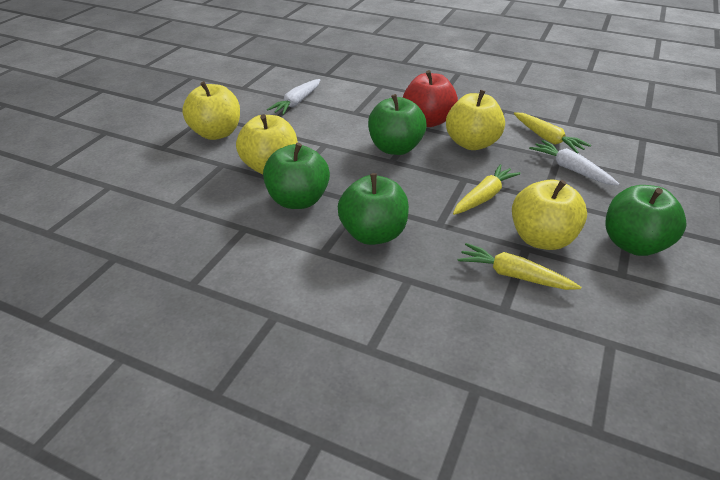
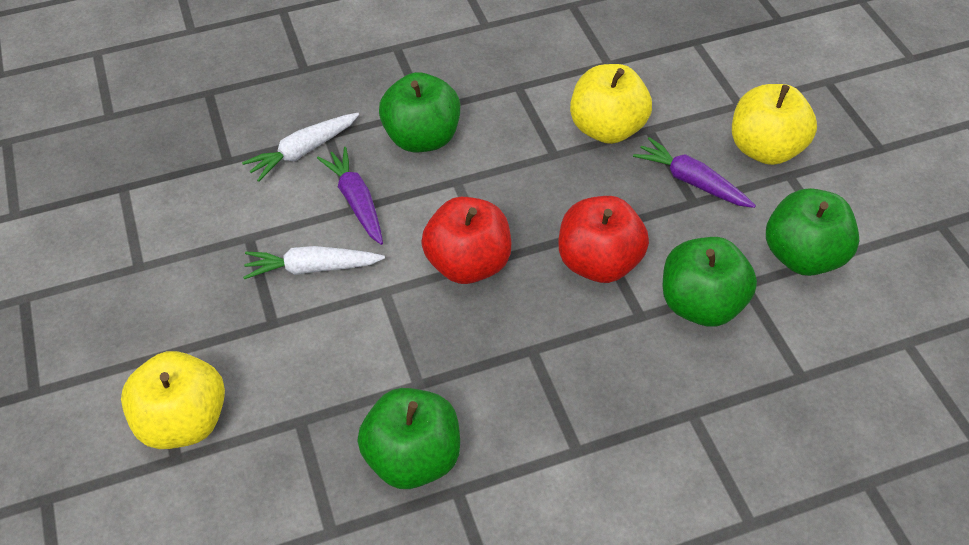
purple carrot: 0 -> 2
red apple: 1 -> 2
yellow apple: 4 -> 3
yellow carrot: 3 -> 0

